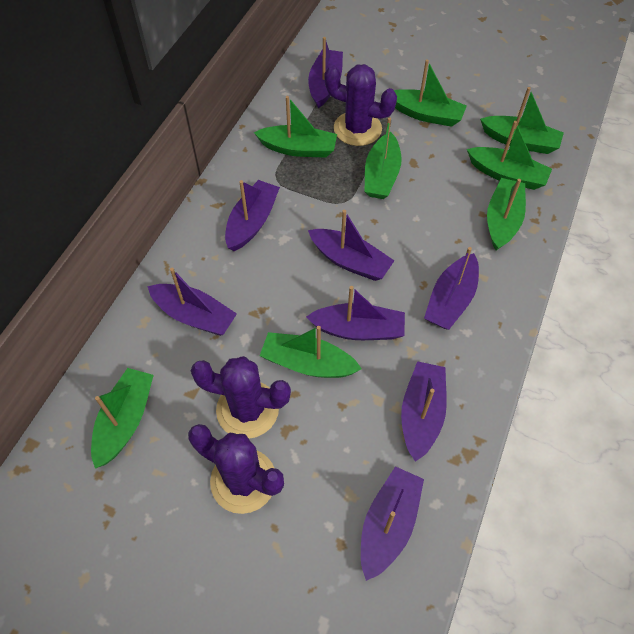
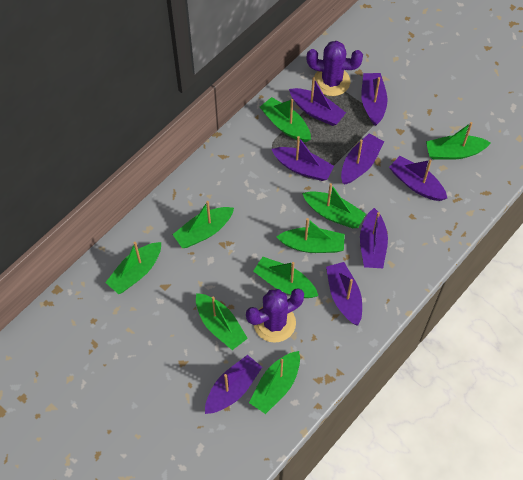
green boat: 8 -> 9
purple cactus: 3 -> 2

